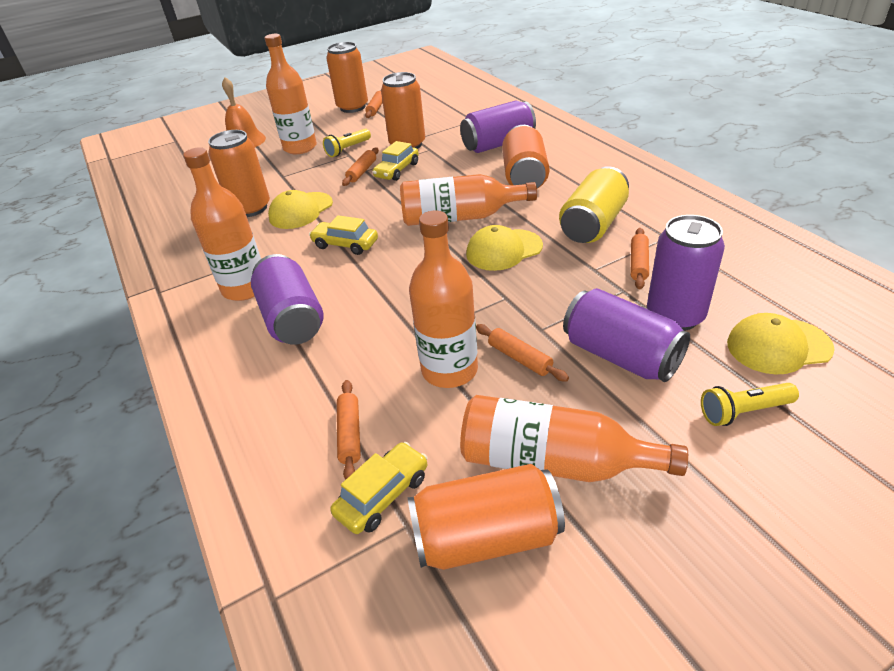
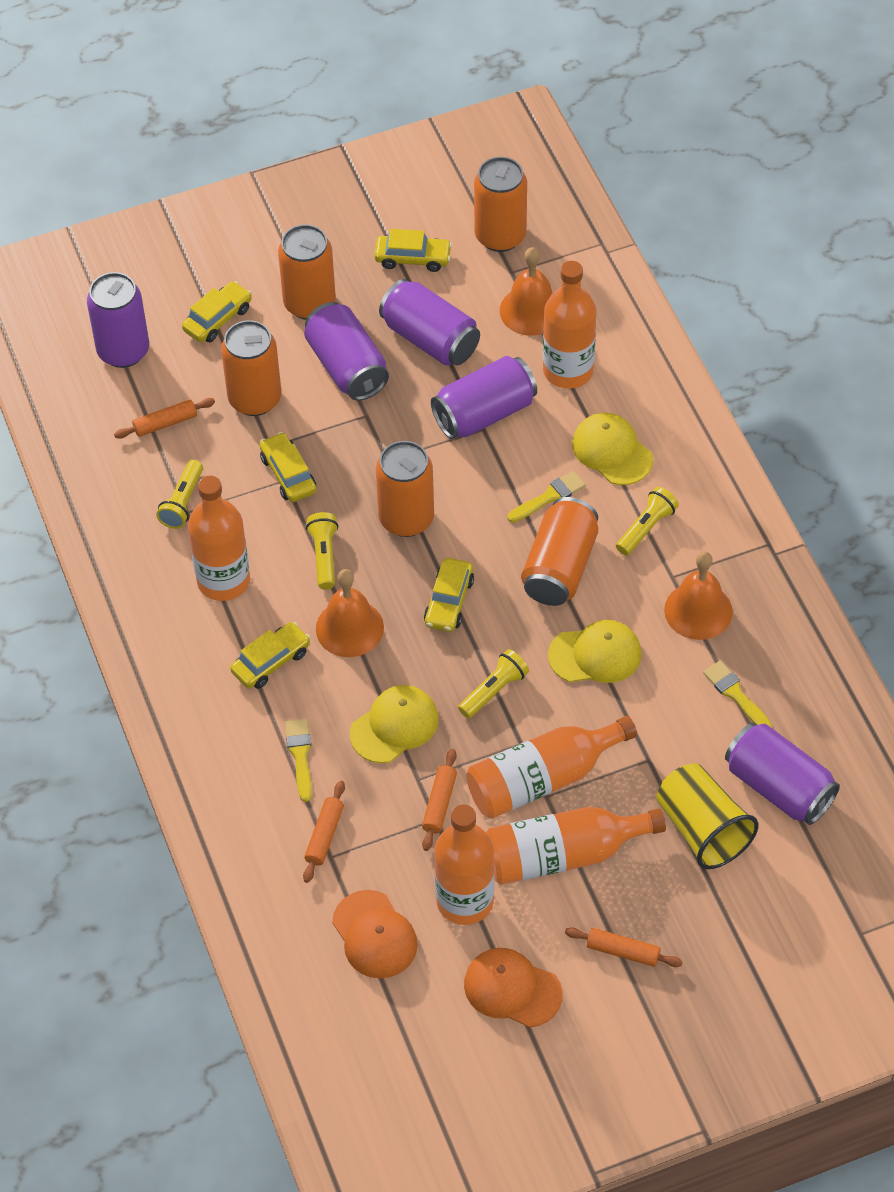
orange bell: 1 -> 3
orange cap: 0 -> 2
orange rolling pin: 5 -> 4
purple can: 4 -> 5
yellow brush: 0 -> 3
yellow can: 1 -> 0
yellow car: 3 -> 5
yellow cup: 0 -> 1
yellow flashlight: 2 -> 4

